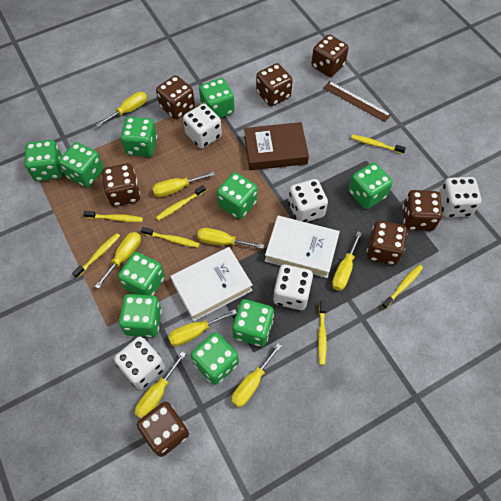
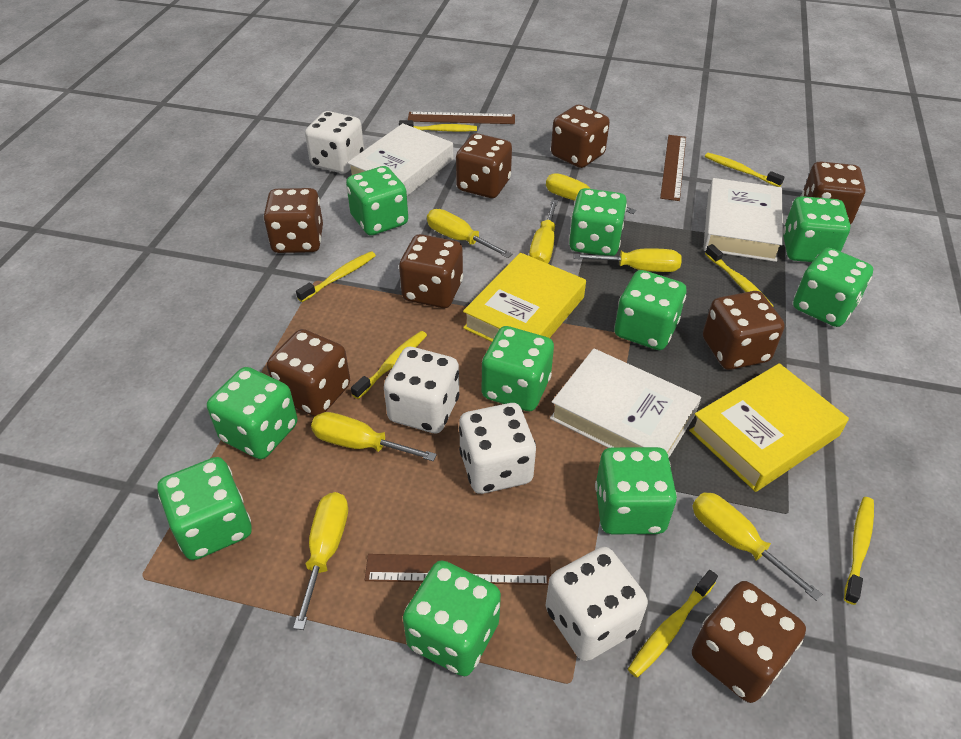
brown book: 1 -> 0
brown dice: 7 -> 8
brown ruler: 1 -> 3
white book: 2 -> 3
white dice: 5 -> 4
yellow book: 0 -> 2
yellow screwdriver: 8 -> 7

